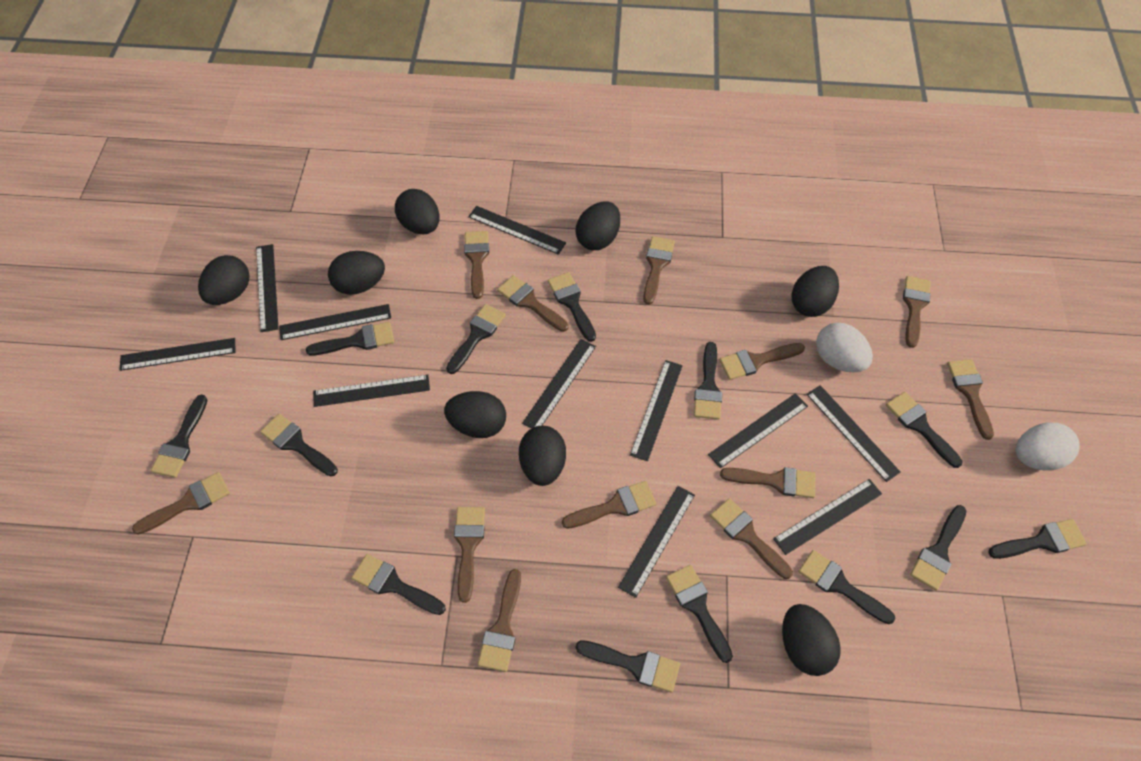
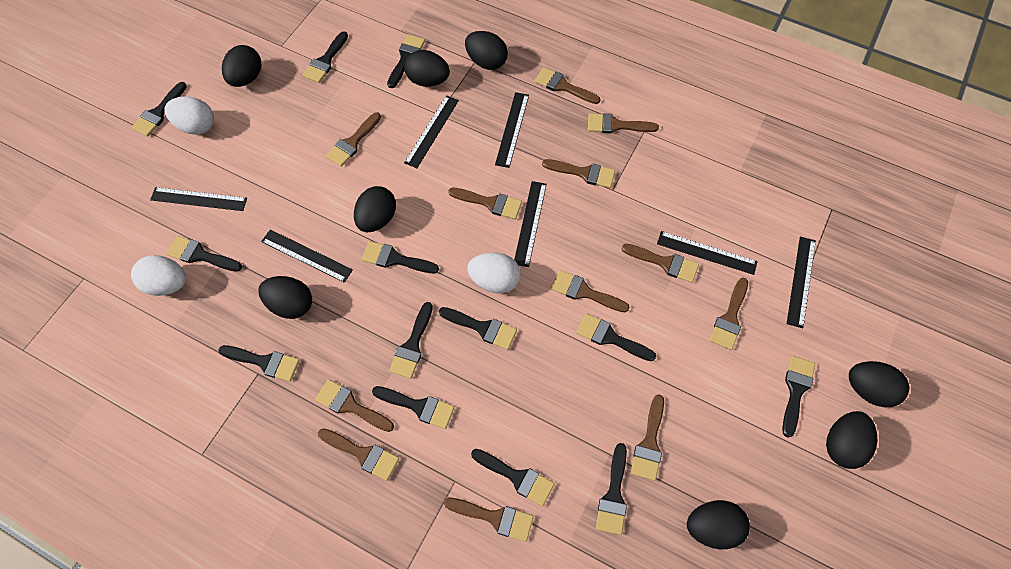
black ruler: 11 -> 7
white egg: 2 -> 3

